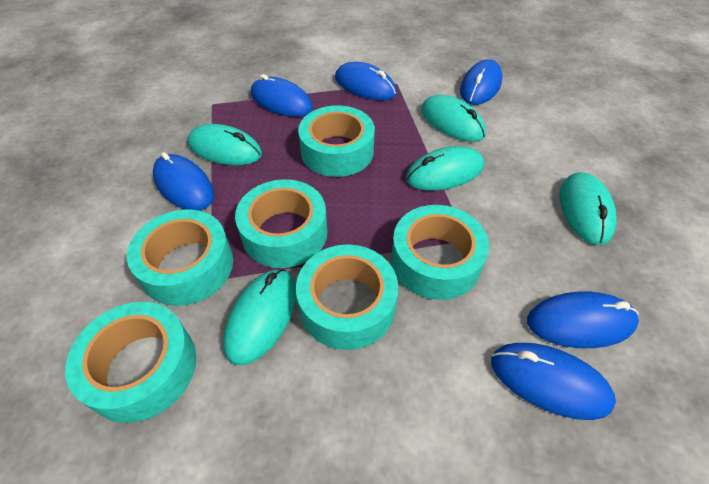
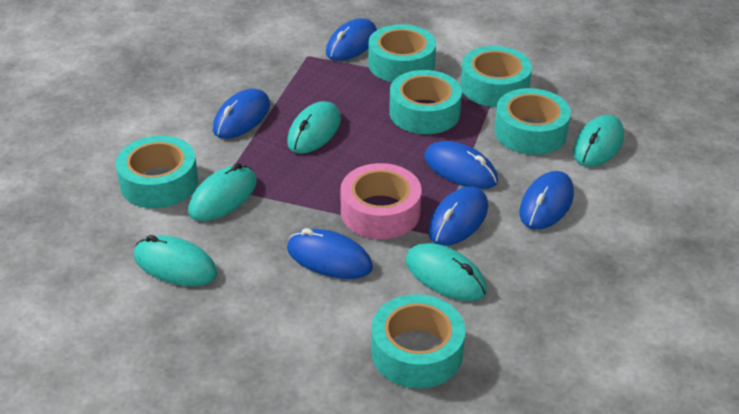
pink tape: 0 -> 1

